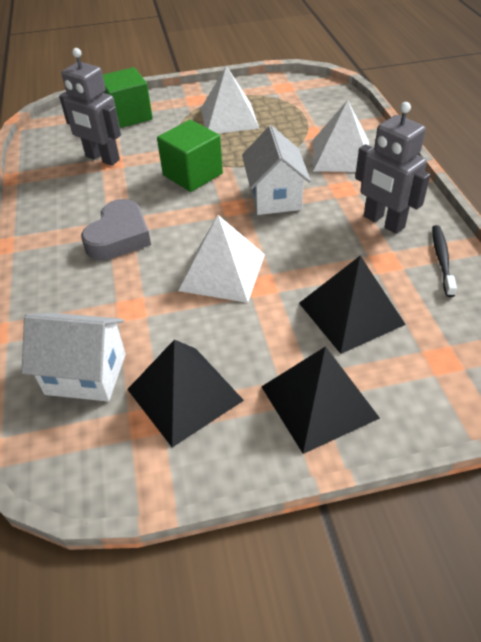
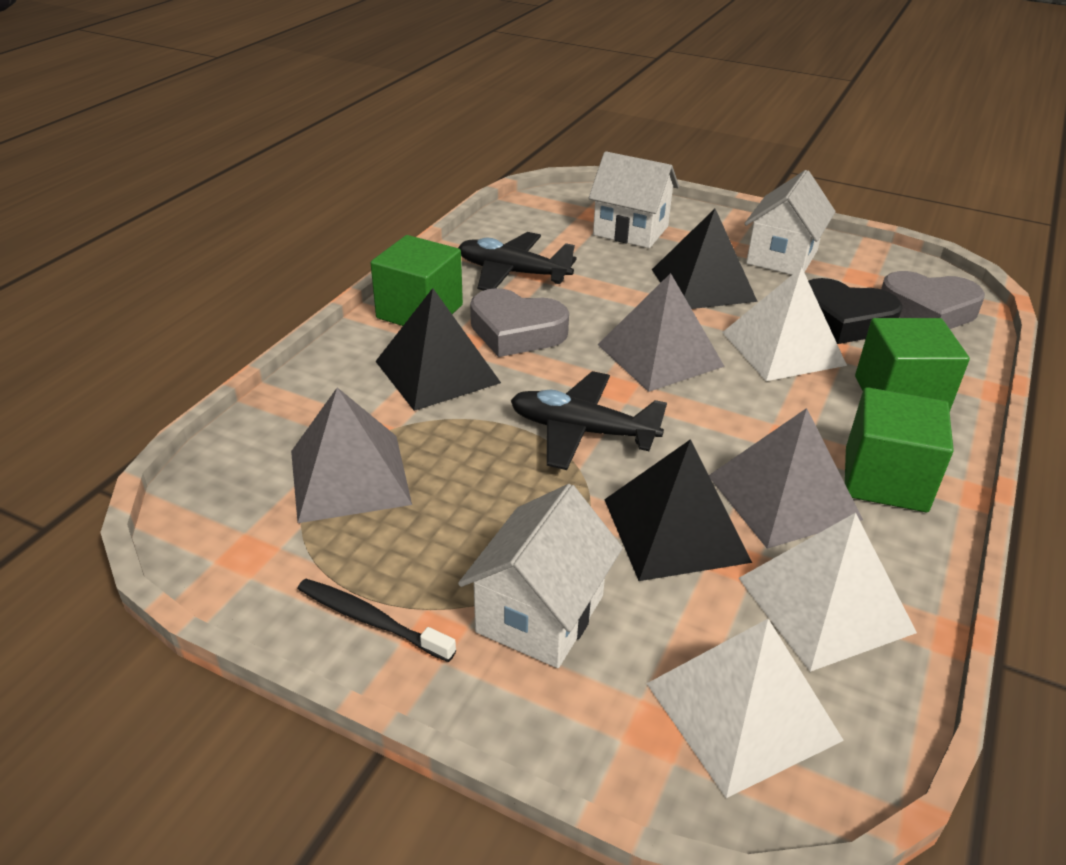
black heart: 0 -> 1
black plane: 0 -> 2
green cube: 2 -> 3
grey heart: 1 -> 2
grey pyramid: 0 -> 3
grey robot: 2 -> 0
white house: 2 -> 3

